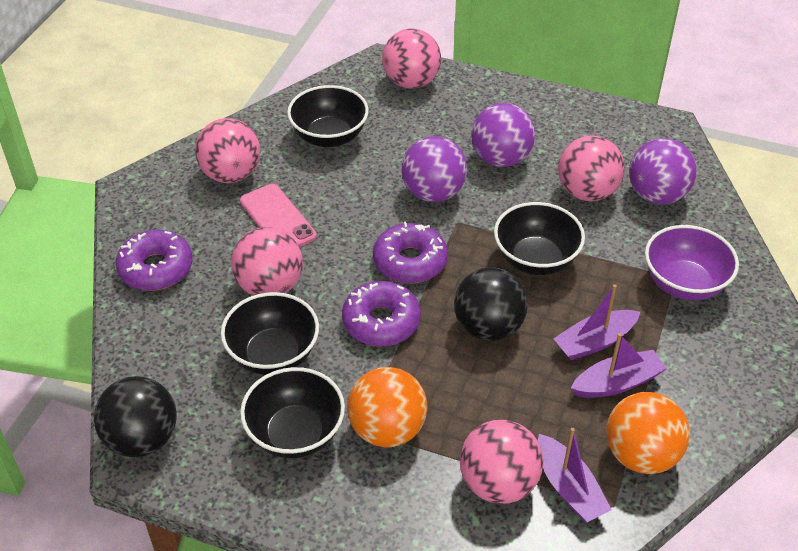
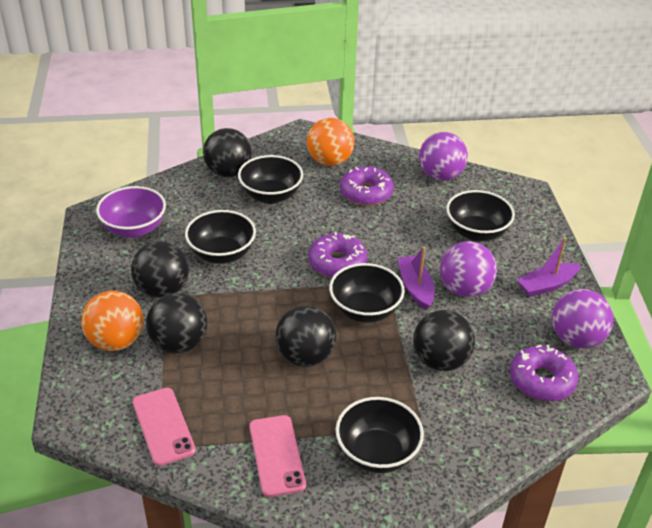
black ball: 2 -> 5
black bowl: 4 -> 5
pink ball: 5 -> 0
pink phone: 1 -> 2
purple boat: 3 -> 2

